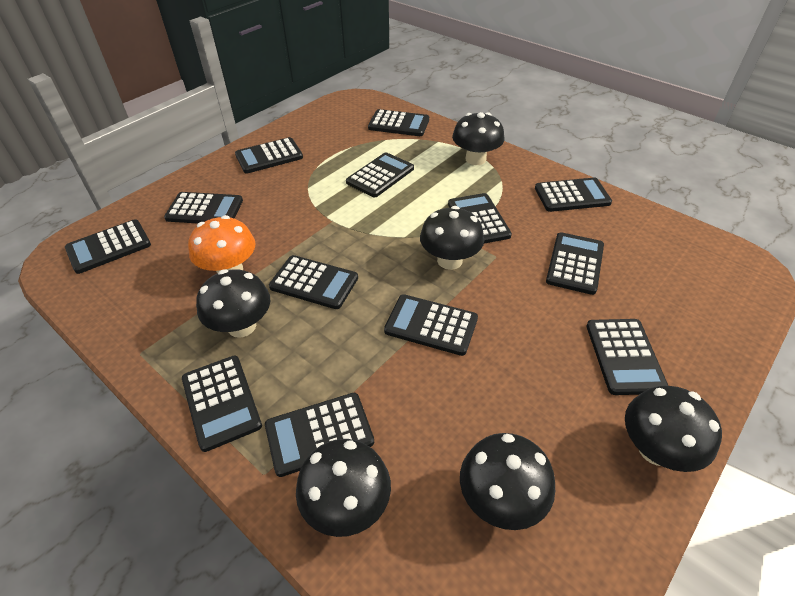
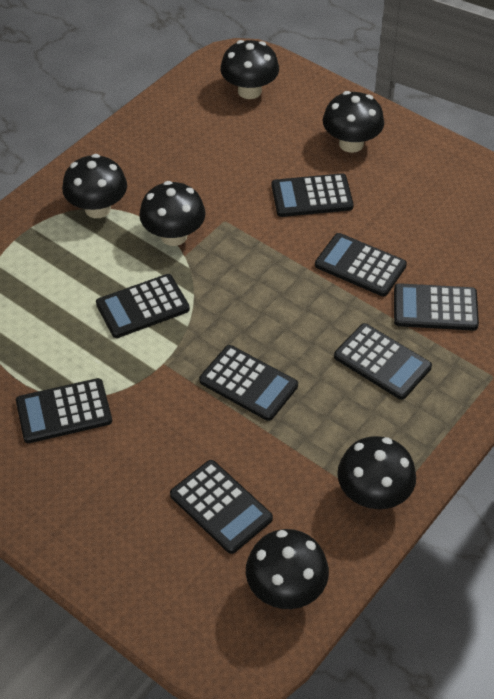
black calculator: 13 -> 8
orange mushroom: 1 -> 0

